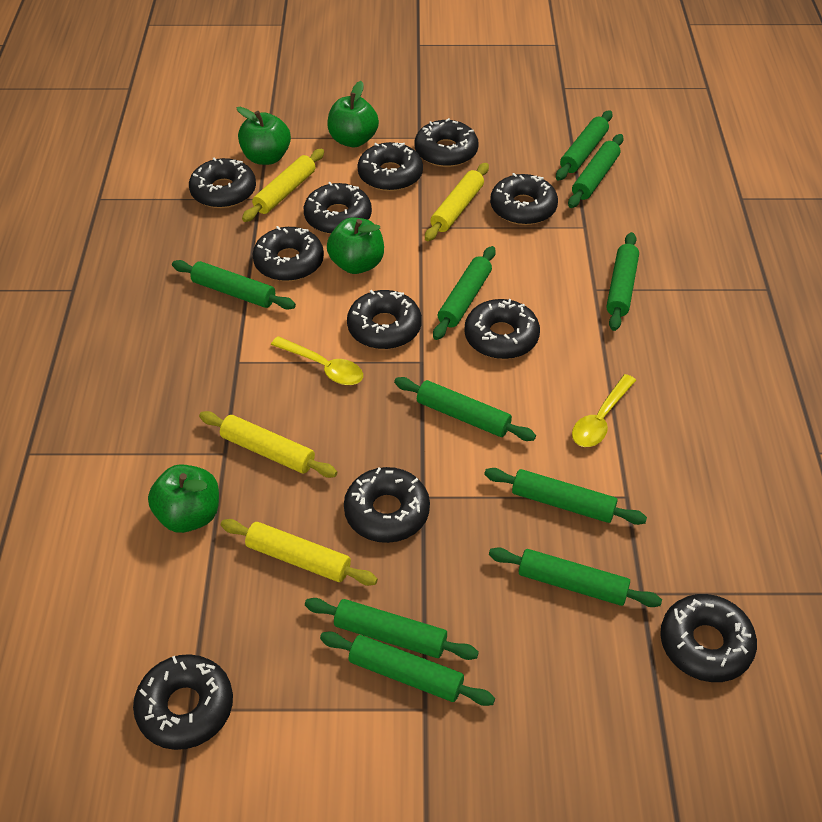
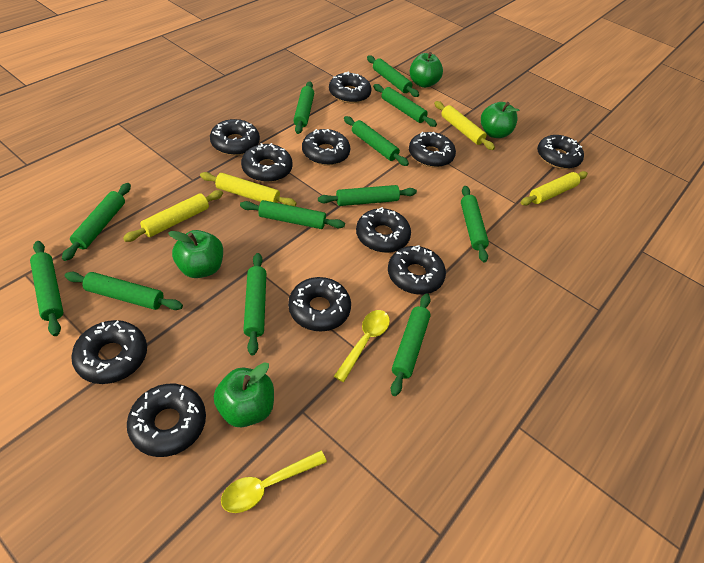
green rolling pin: 10 -> 12

